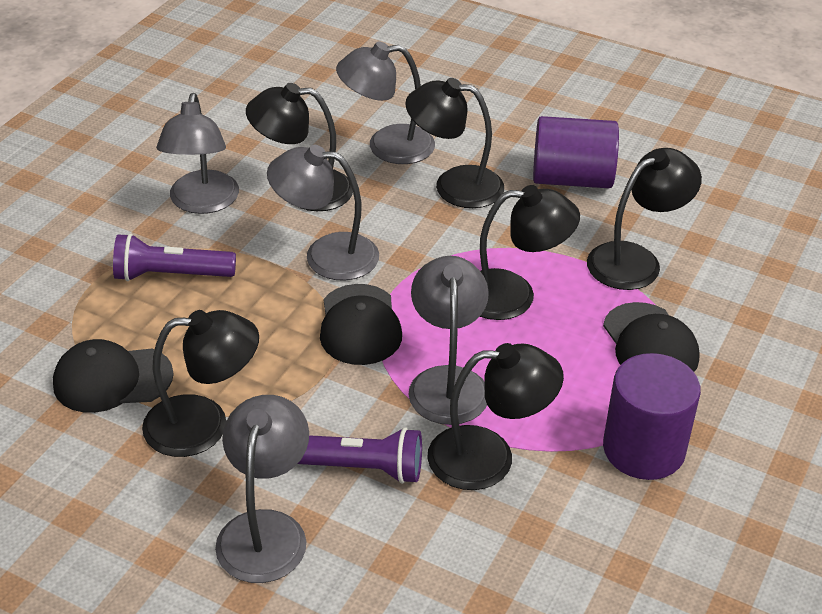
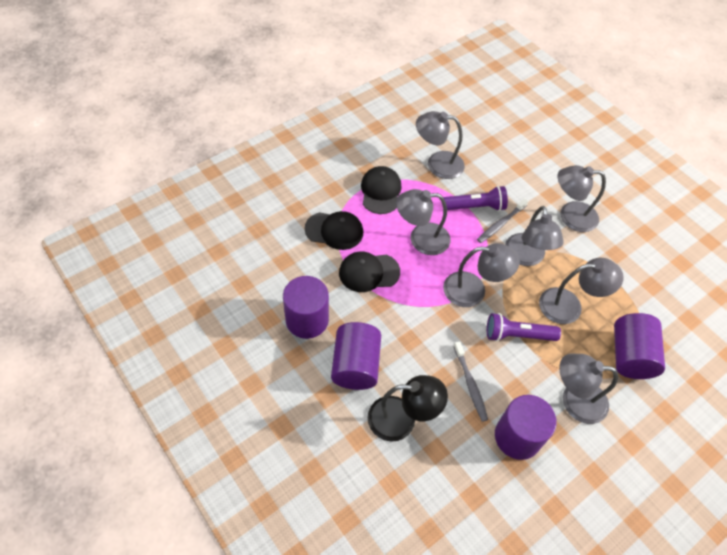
black lamp: 6 -> 1
grey lamp: 5 -> 7
grey toothbrush: 0 -> 2
purple cylinder: 2 -> 4

